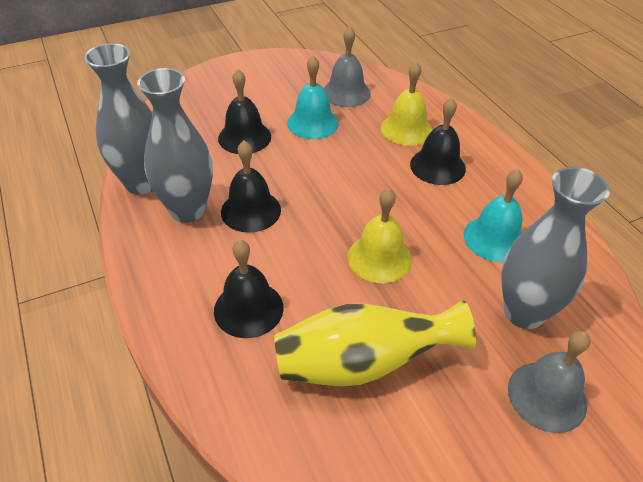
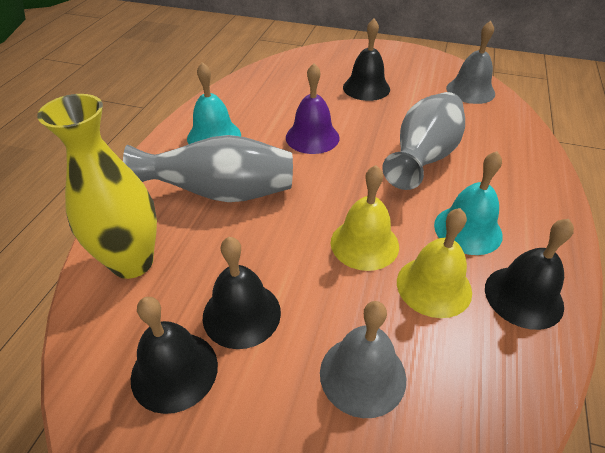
grey vase: 3 -> 2
purple bell: 0 -> 1

